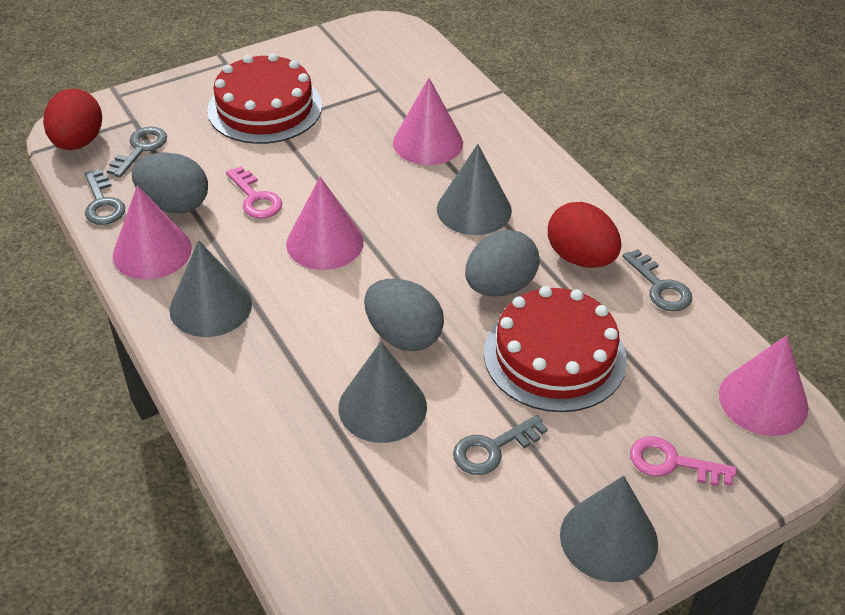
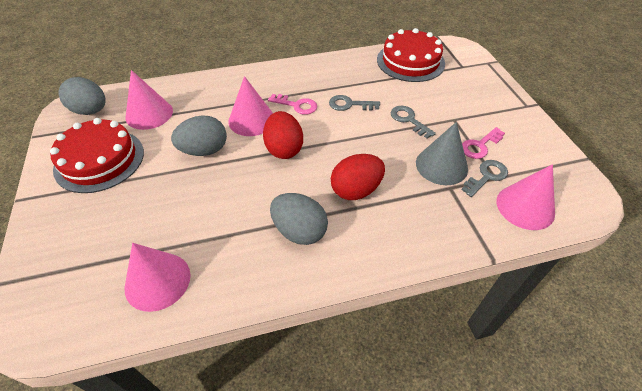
grey cone: 4 -> 1
grey key: 4 -> 3

